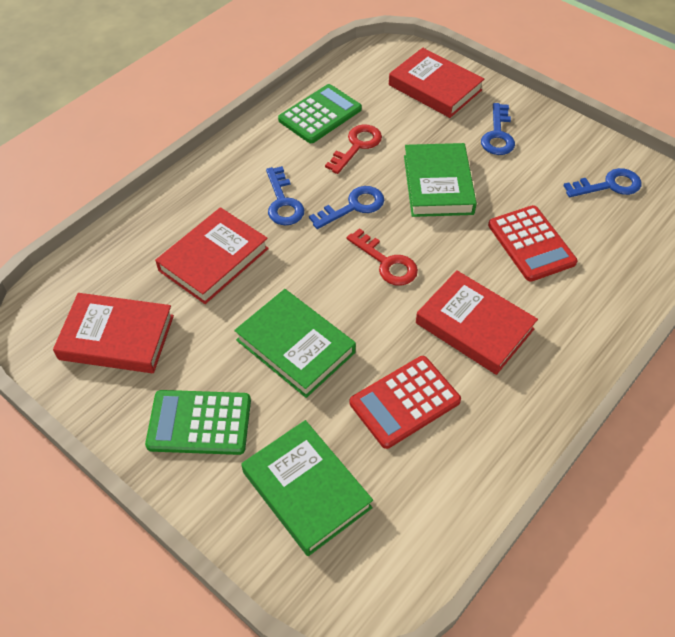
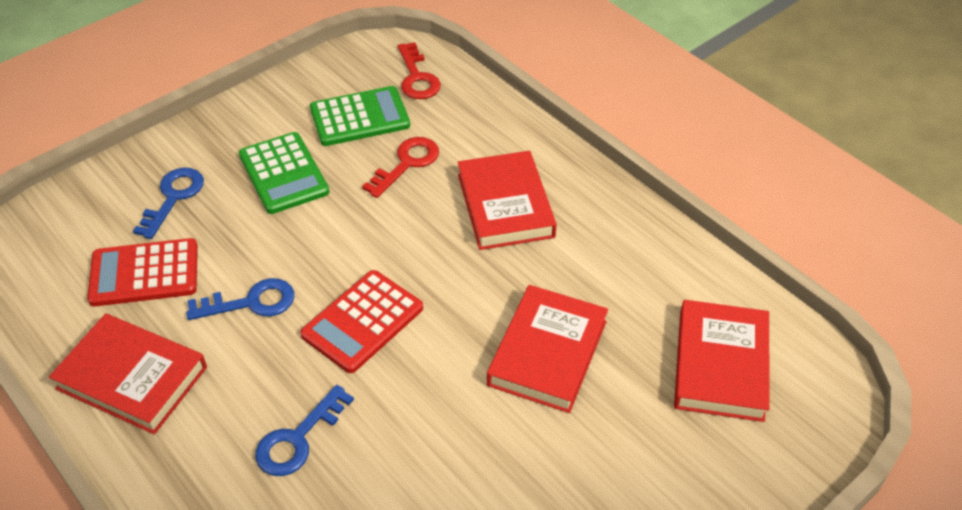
blue key: 4 -> 3
green book: 3 -> 0

